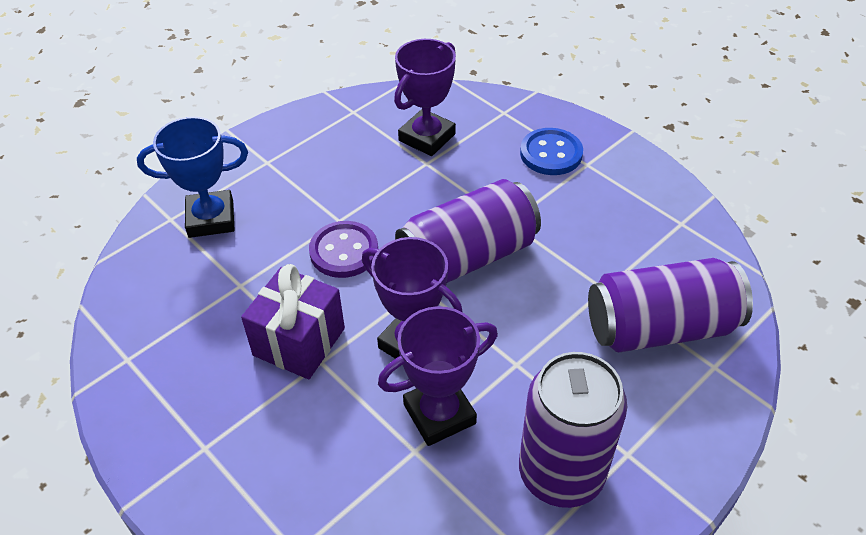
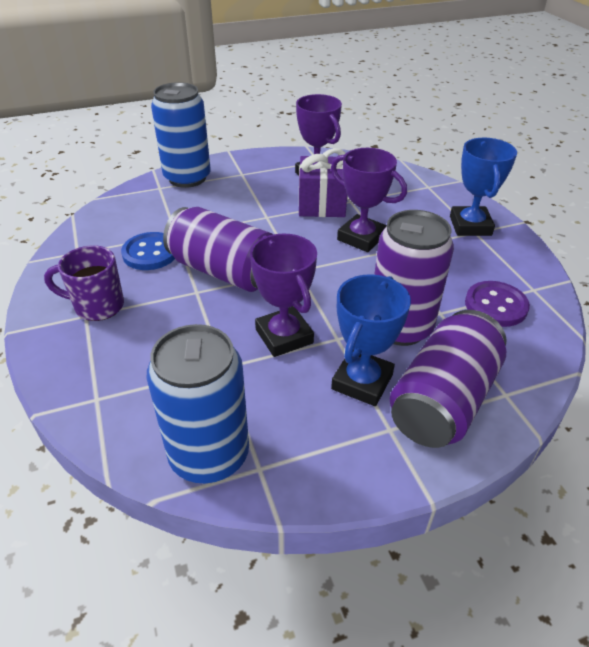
blue can: 0 -> 2
blue trophy: 1 -> 2
purple mug: 0 -> 1

